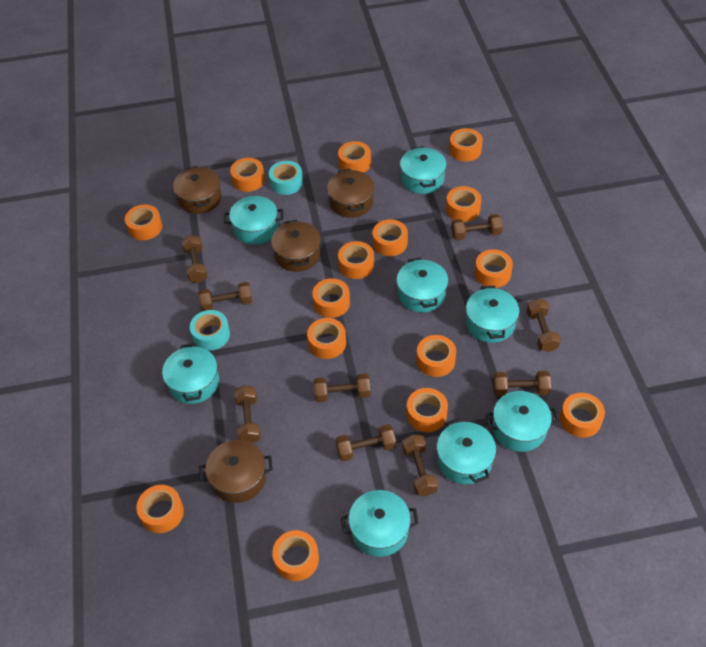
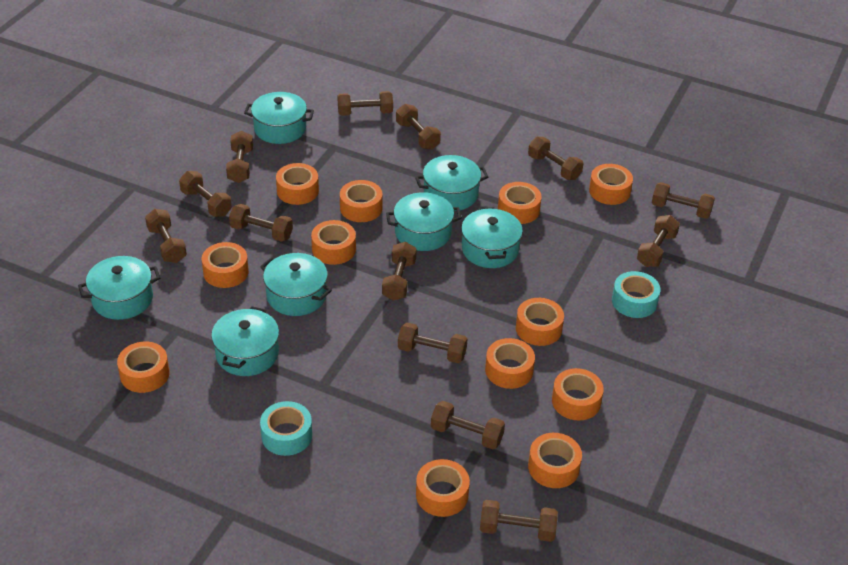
brown dumbbell: 9 -> 13
brown pot: 4 -> 0
orange tape: 15 -> 12
turquoise pot: 8 -> 7

